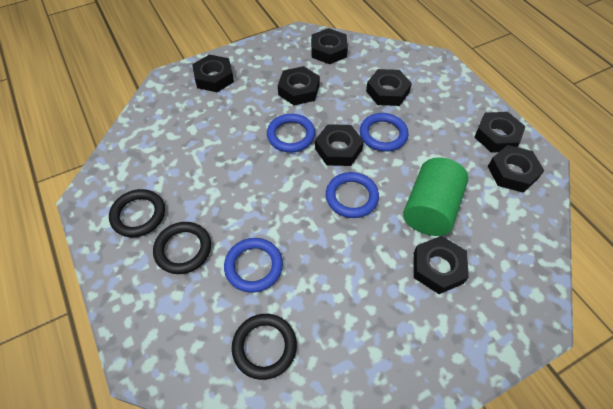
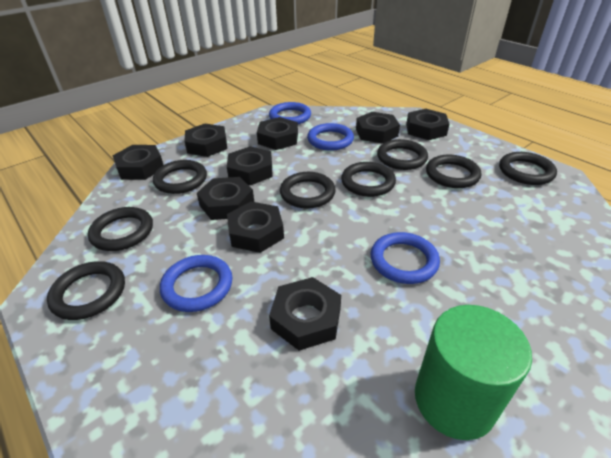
black nut: 8 -> 9
black ring: 3 -> 8

